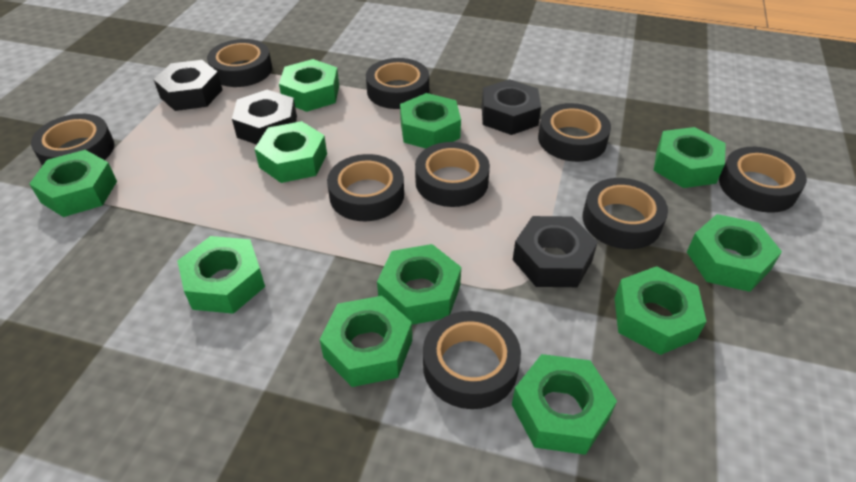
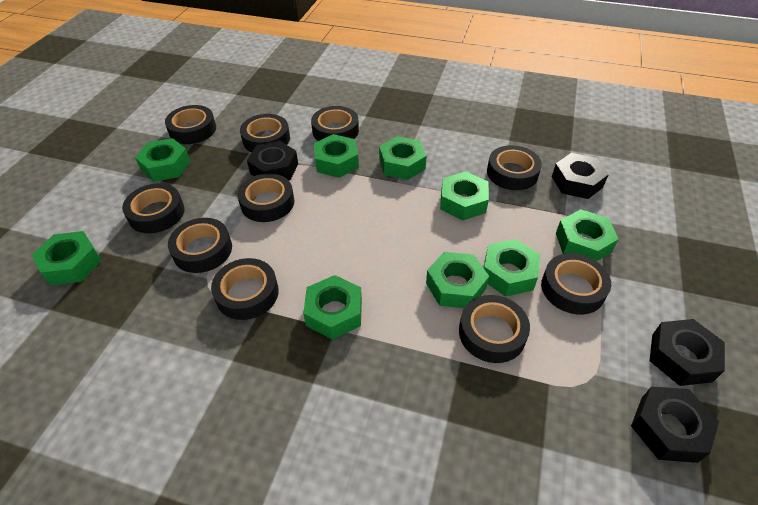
black tape: 9 -> 10
green nut: 11 -> 9

